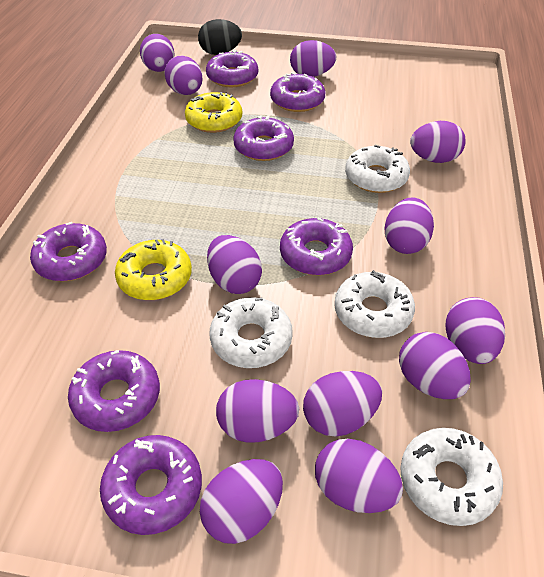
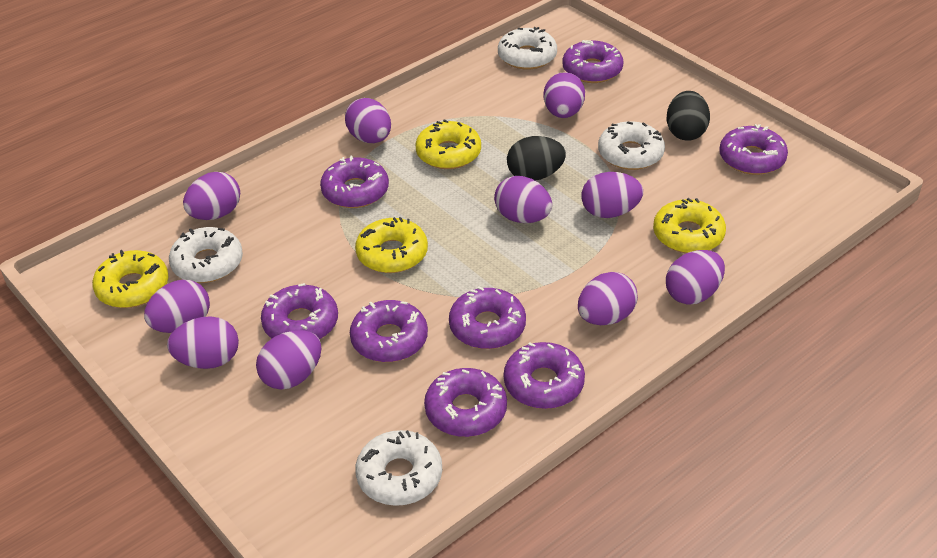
black egg: 1 -> 2
purple donut: 7 -> 8
purple egg: 12 -> 10
yellow donut: 2 -> 4

